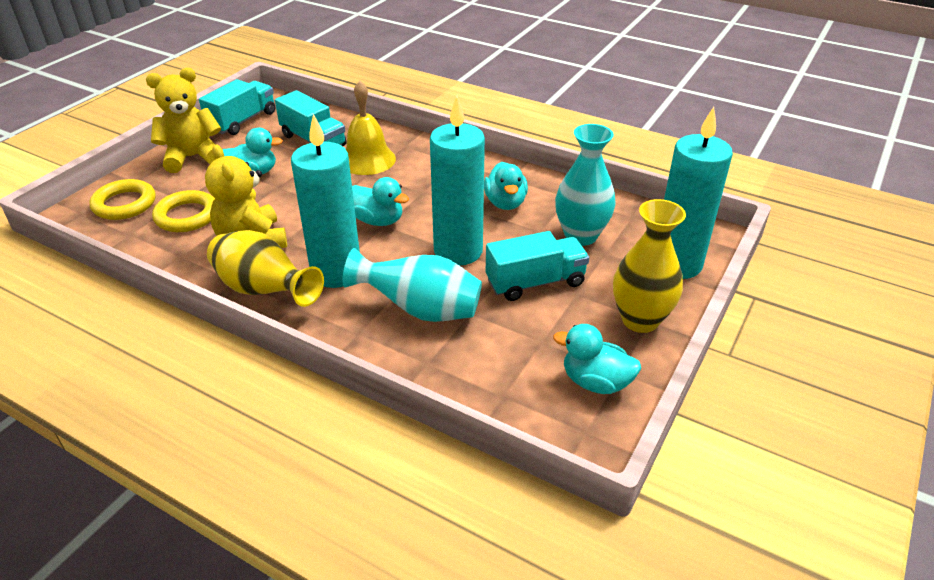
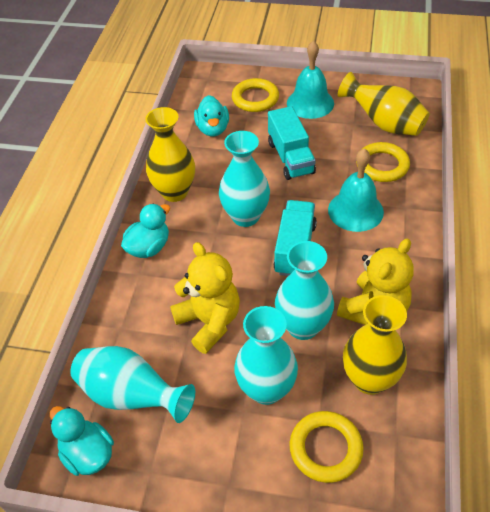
turquoise bell: 0 -> 2
turquoise candle: 3 -> 0
turquoise duck: 4 -> 3
turquoise truck: 3 -> 2
turquoise vase: 2 -> 4
yellow bell: 1 -> 0
yellow ring: 2 -> 3
yellow vase: 2 -> 3

